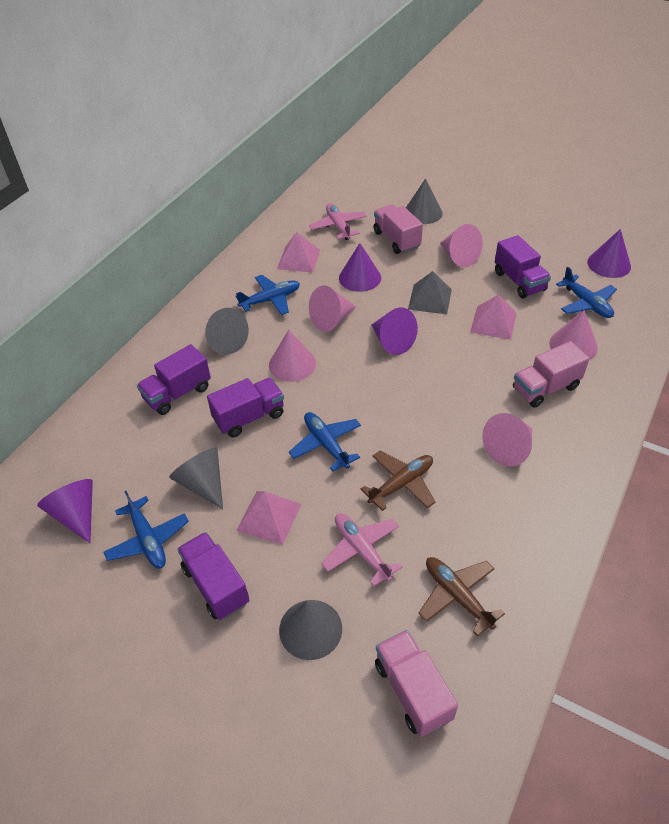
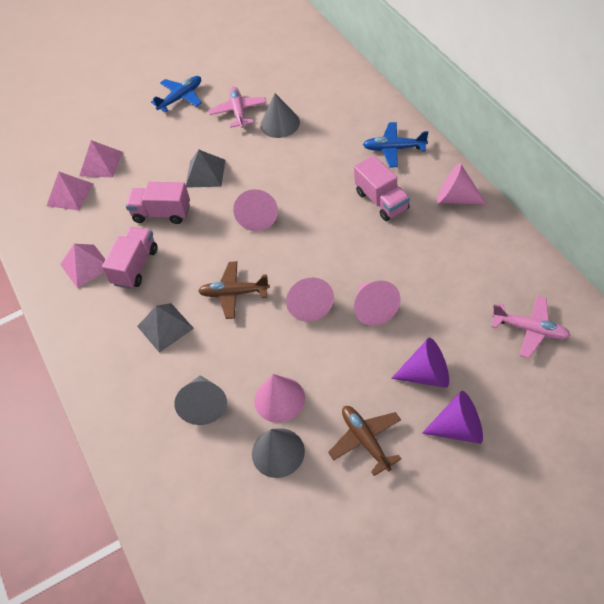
blue plane: 4 -> 2
grey cone: 4 -> 3
grey pyramid: 1 -> 2
purple cone: 4 -> 2
purple truck: 4 -> 0

